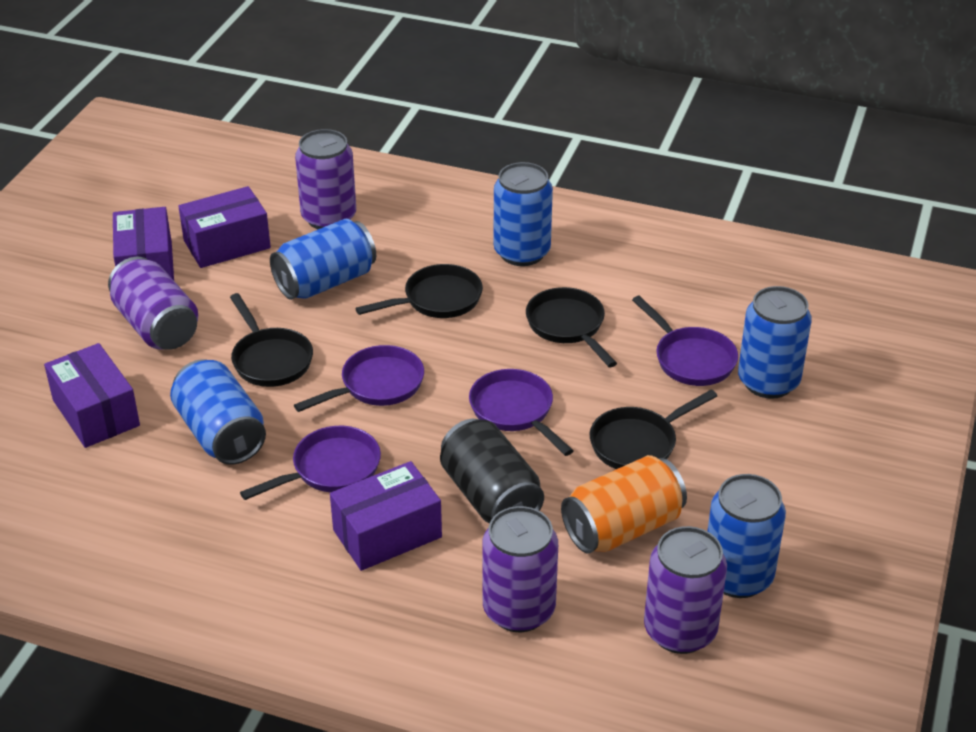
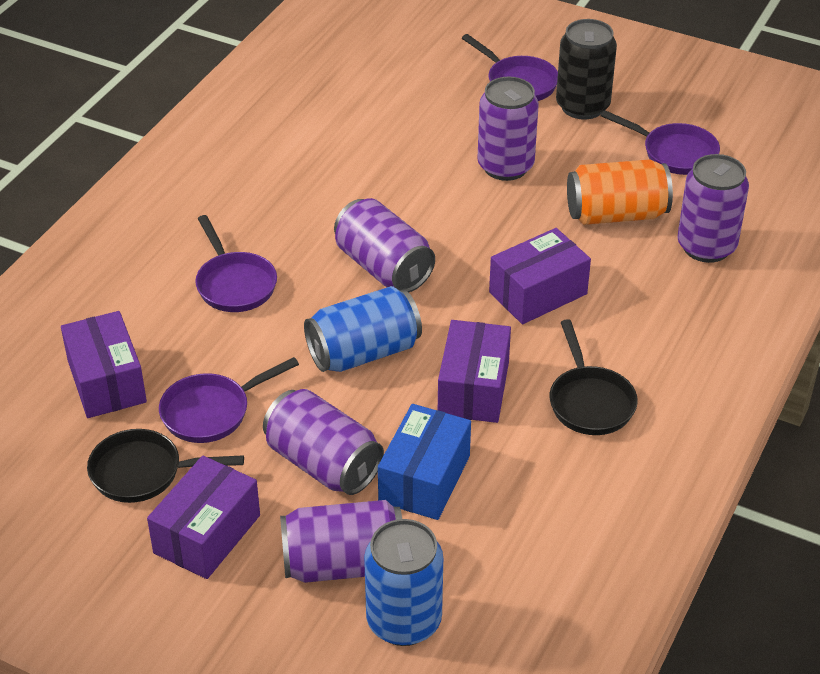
black pan: 4 -> 2
blue box: 0 -> 1
blue can: 5 -> 2
purple can: 4 -> 5

